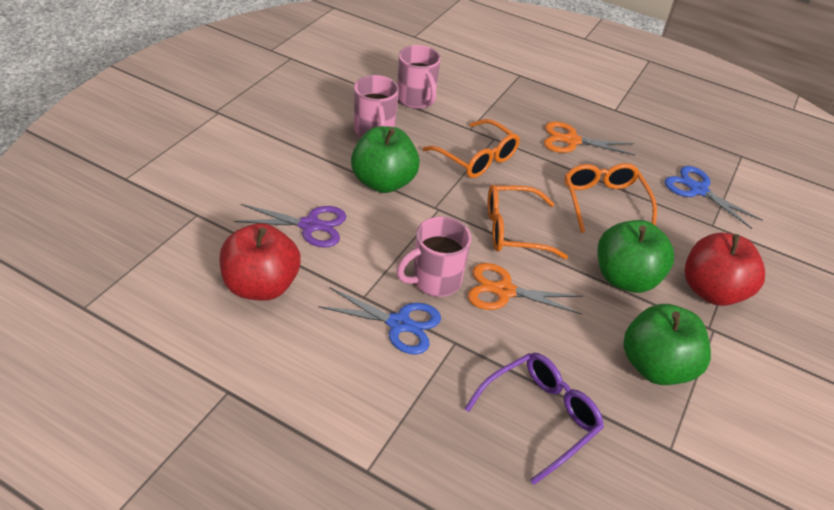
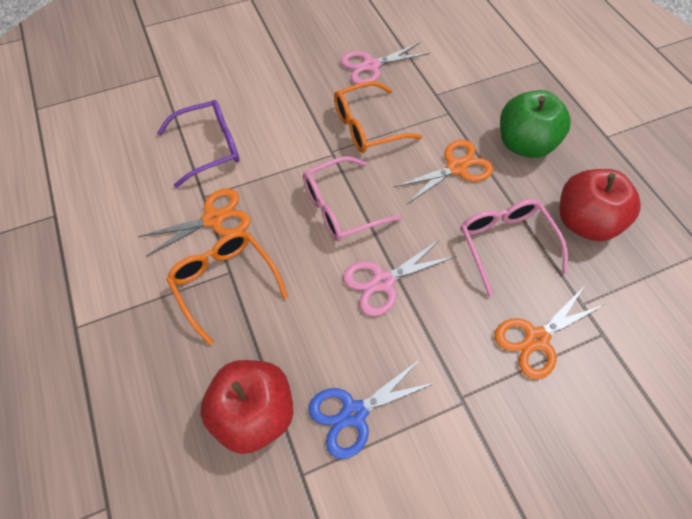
blue scissors: 2 -> 1
green apple: 3 -> 1
orange glasses: 3 -> 2
orange scissors: 2 -> 3
pink glasses: 0 -> 2
pink mug: 3 -> 0
pink scissors: 0 -> 2
purple scissors: 1 -> 0

